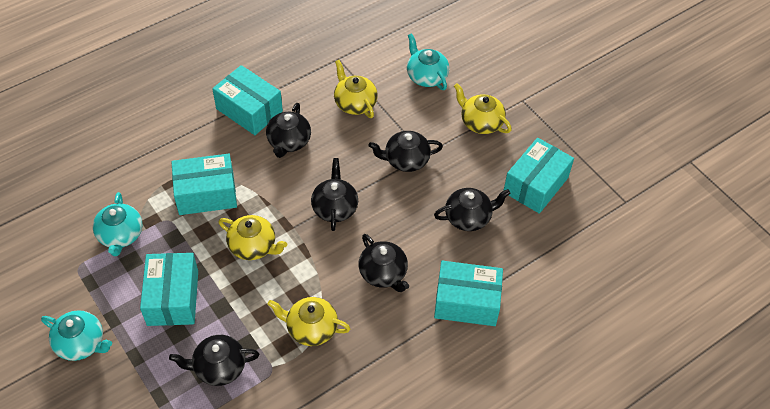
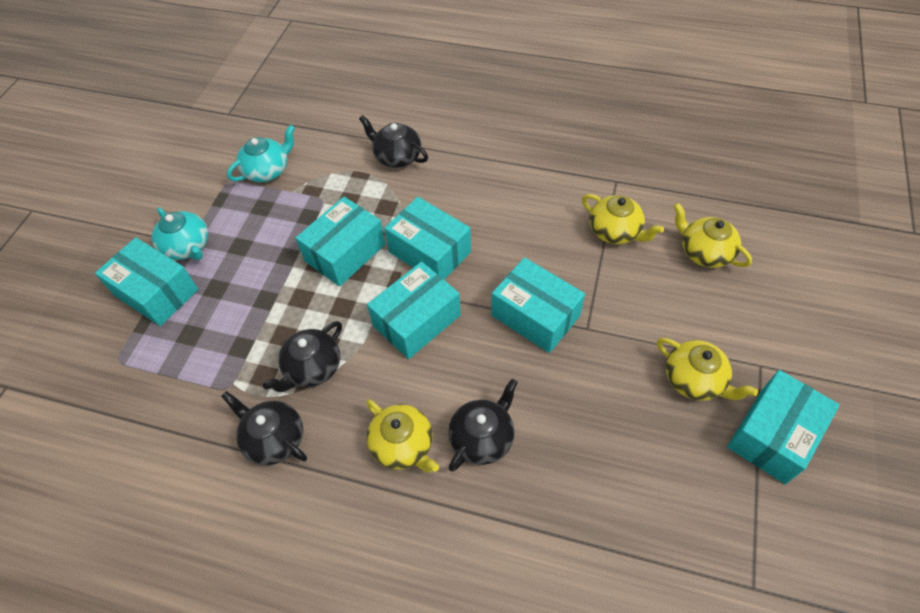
black teapot: 6 -> 4
turquoise box: 5 -> 6
turquoise teapot: 3 -> 2

